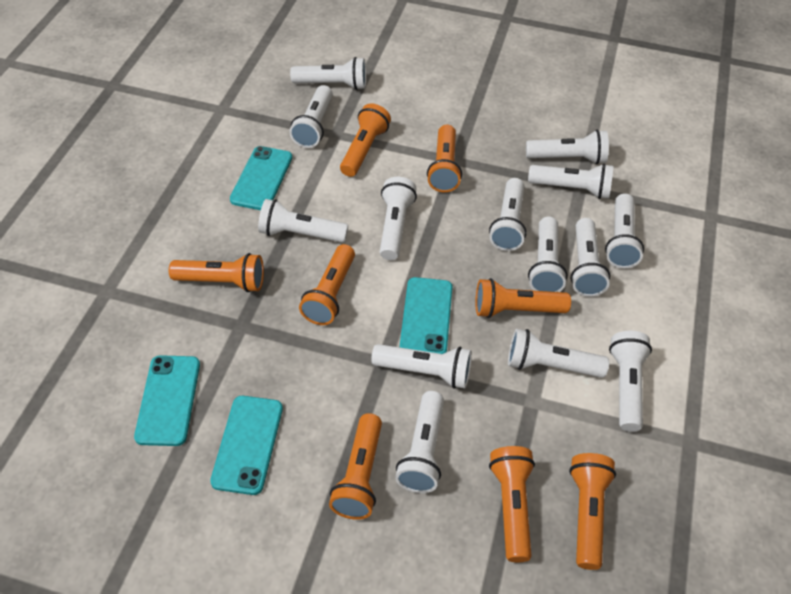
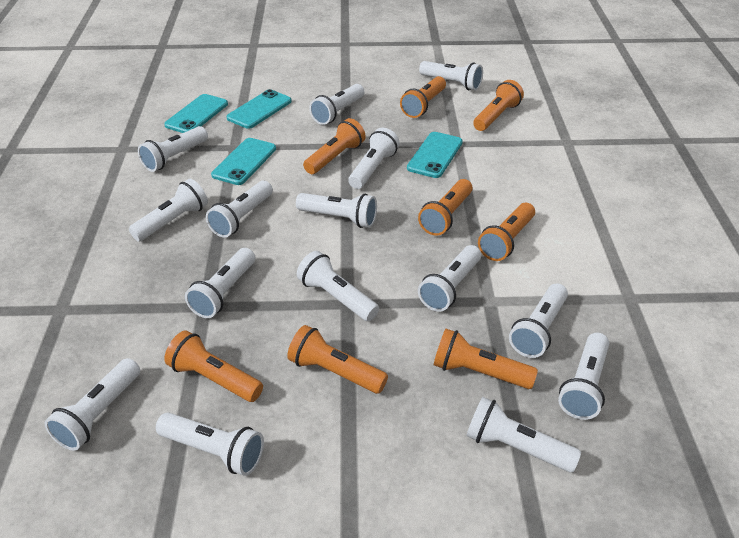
white flashlight: 14 -> 15

